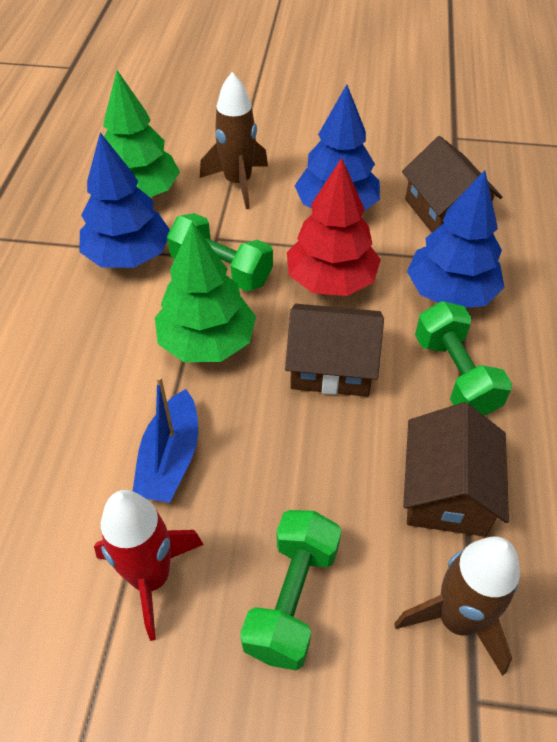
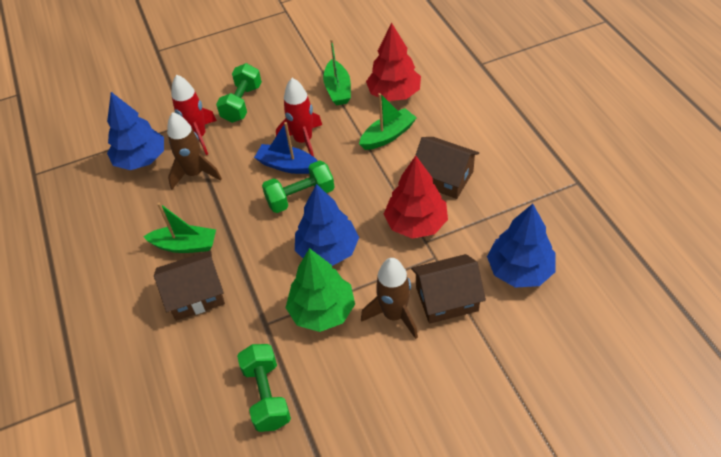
green boat: 0 -> 3
green tree: 2 -> 1
red rocket: 1 -> 2
red tree: 1 -> 2

